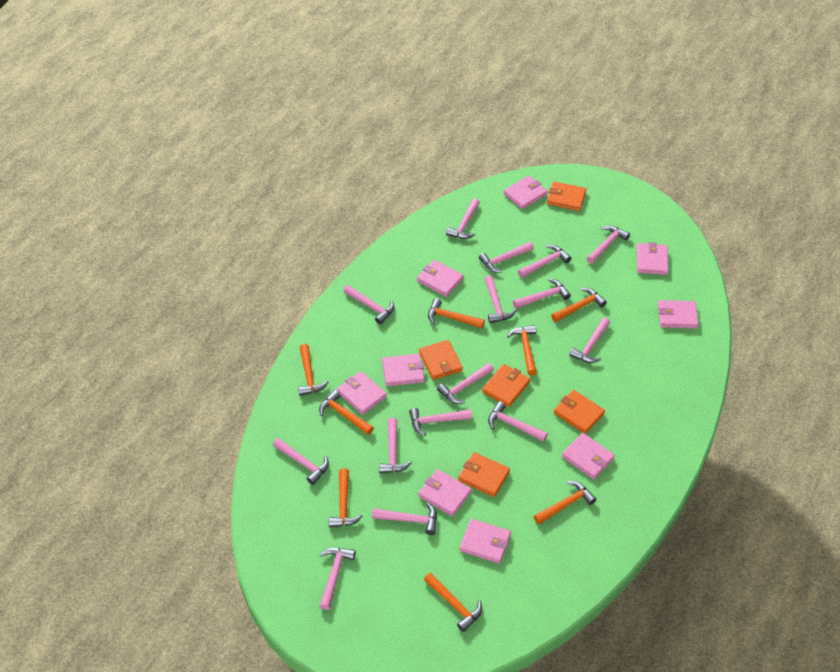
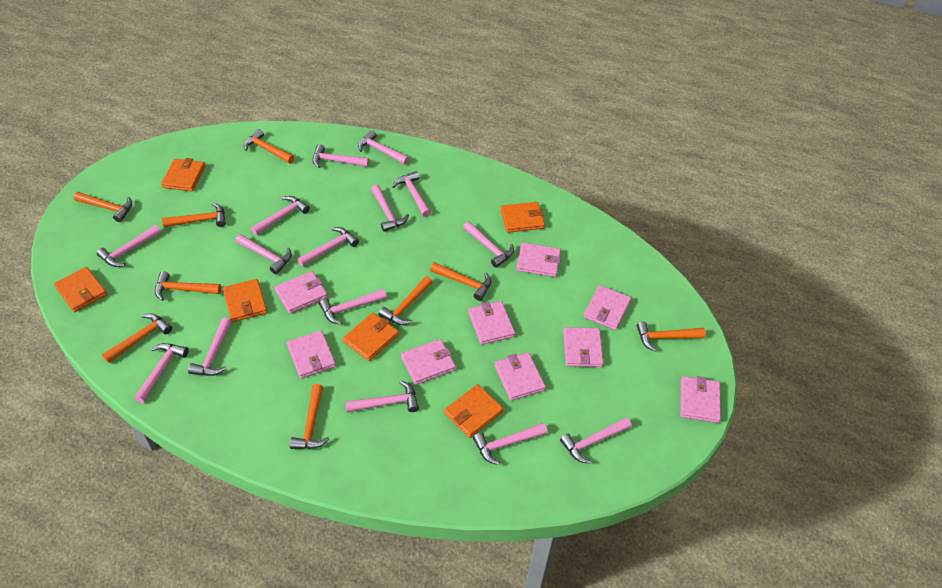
orange hammer: 8 -> 9
orange wallet: 5 -> 6

